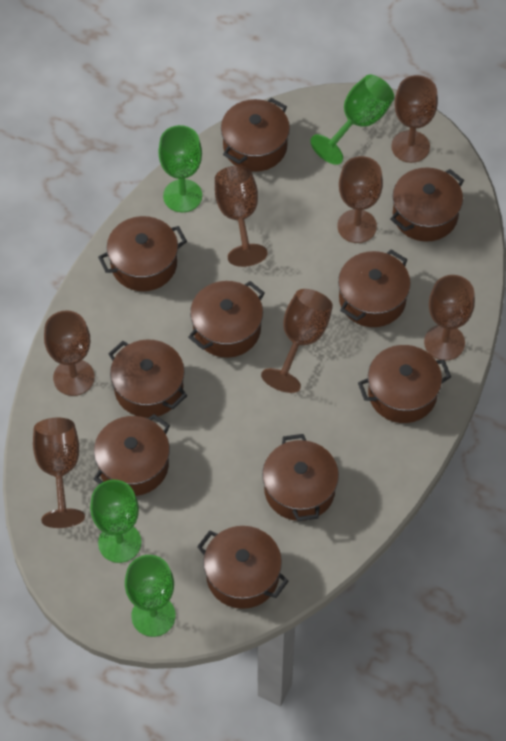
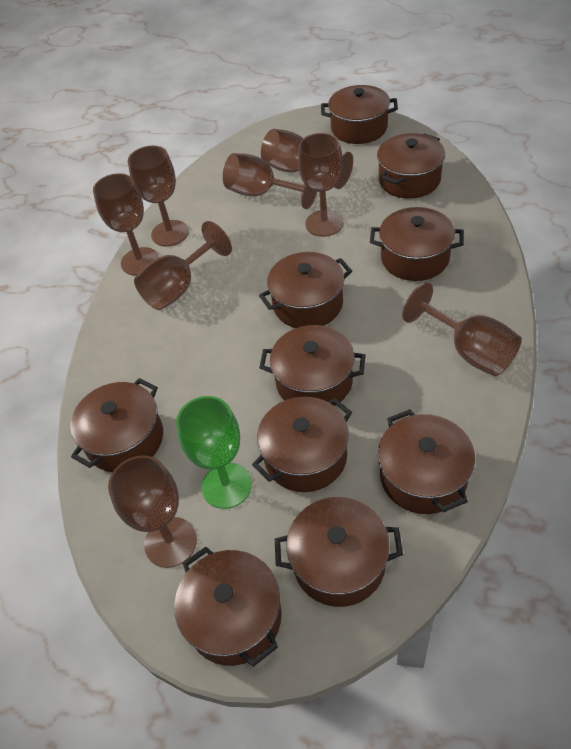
brown goblet: 7 -> 8
green goblet: 4 -> 1

